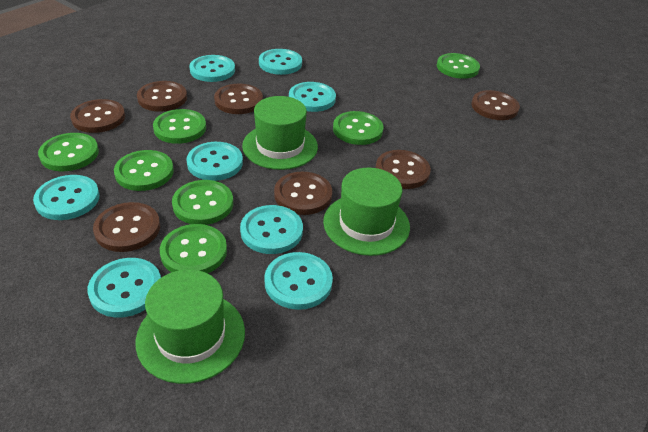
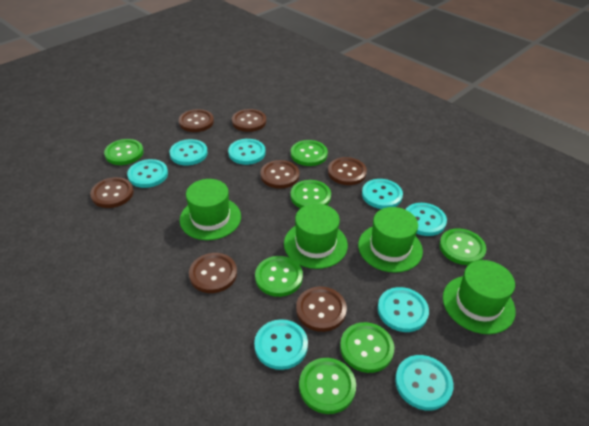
green hat: 3 -> 4

